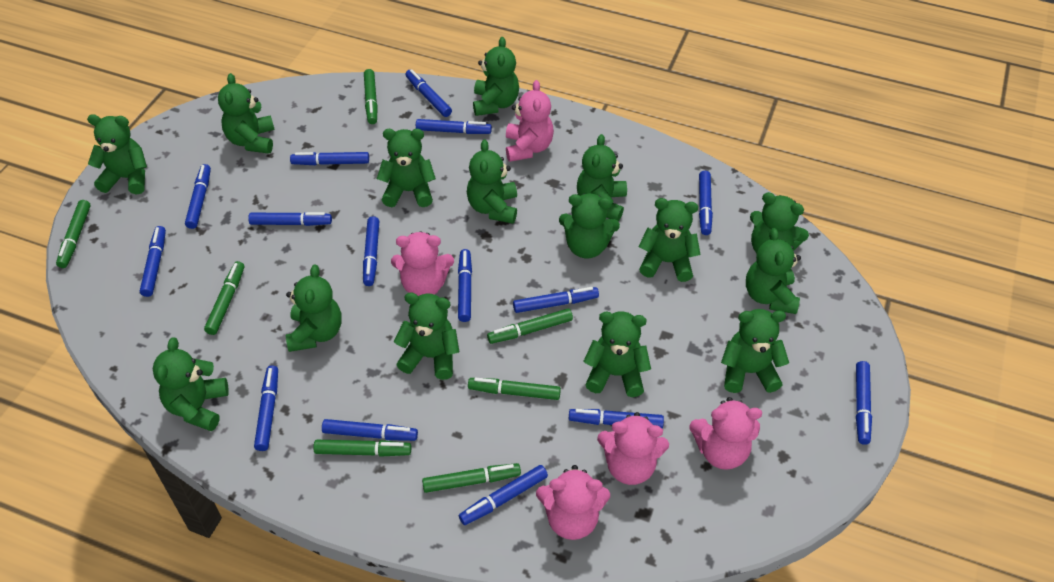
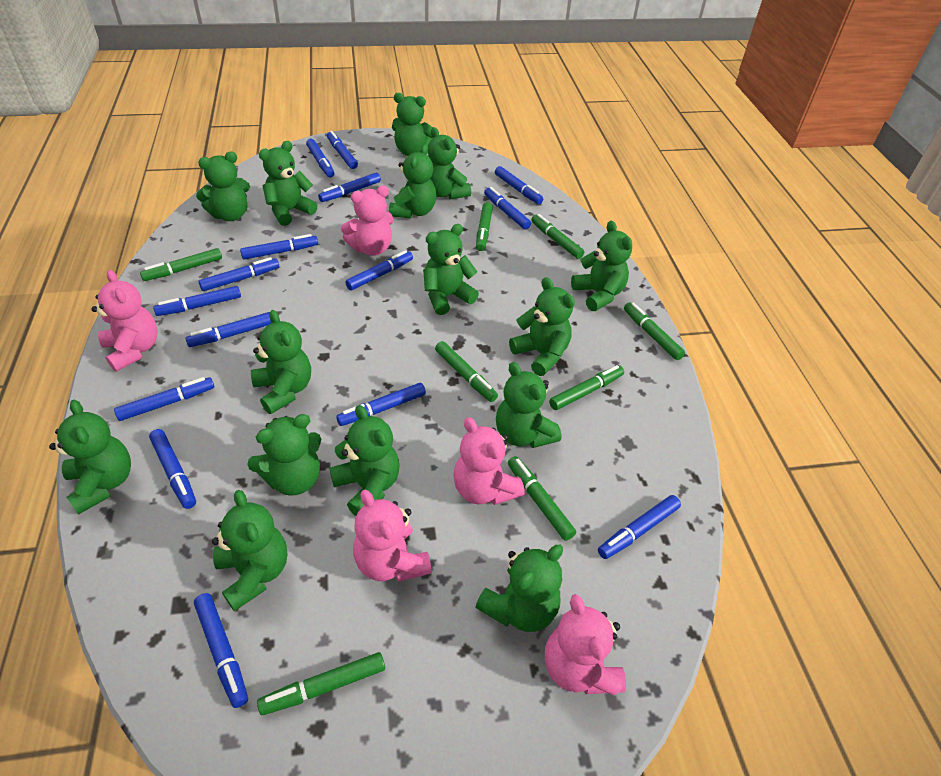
green marker: 7 -> 8

